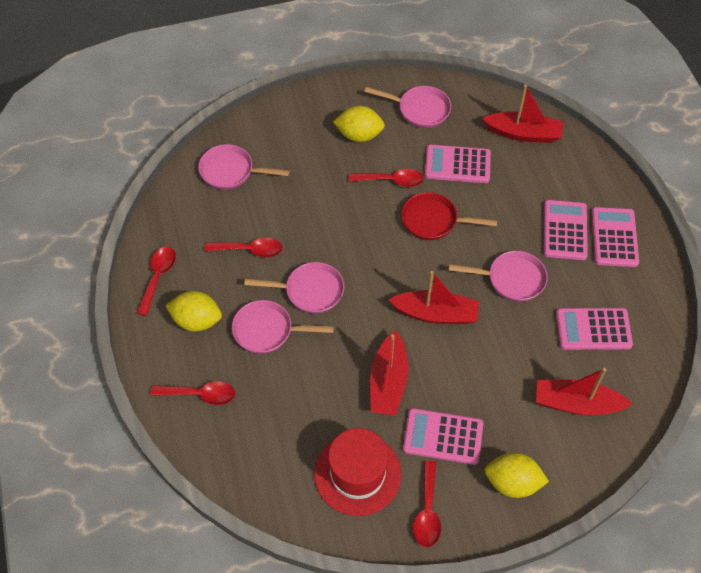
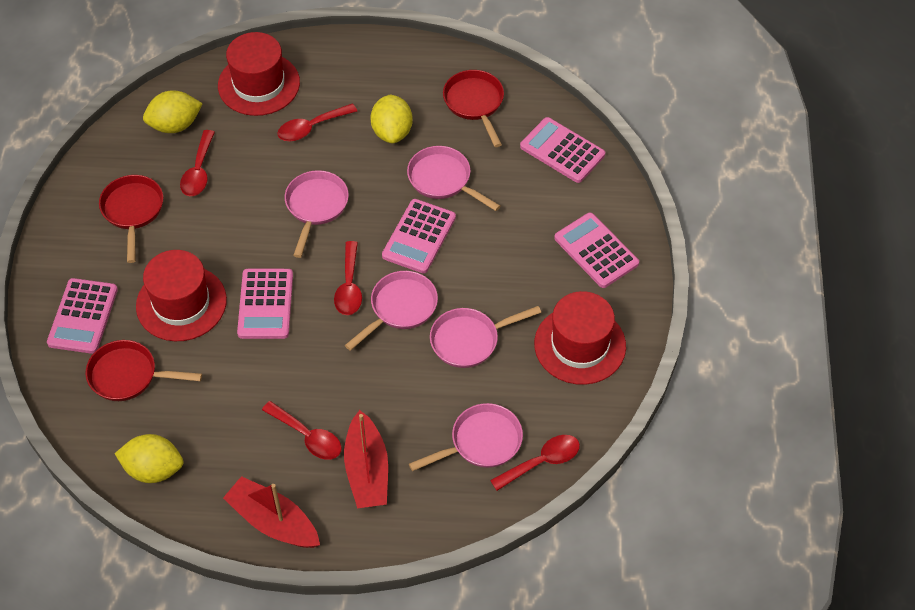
red boat: 4 -> 2
red hat: 1 -> 3
red pan: 1 -> 3

